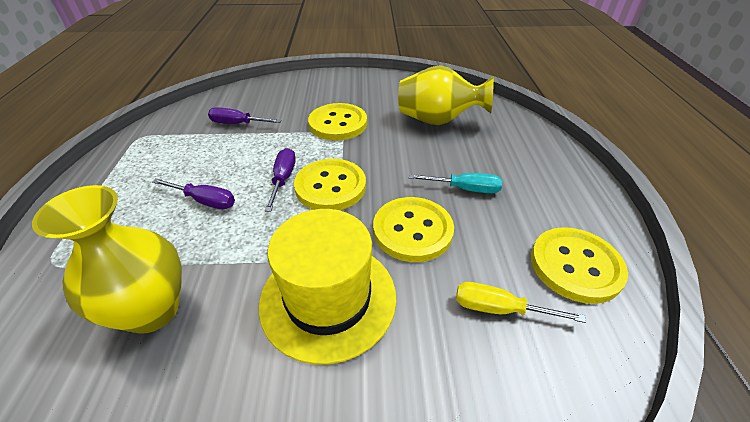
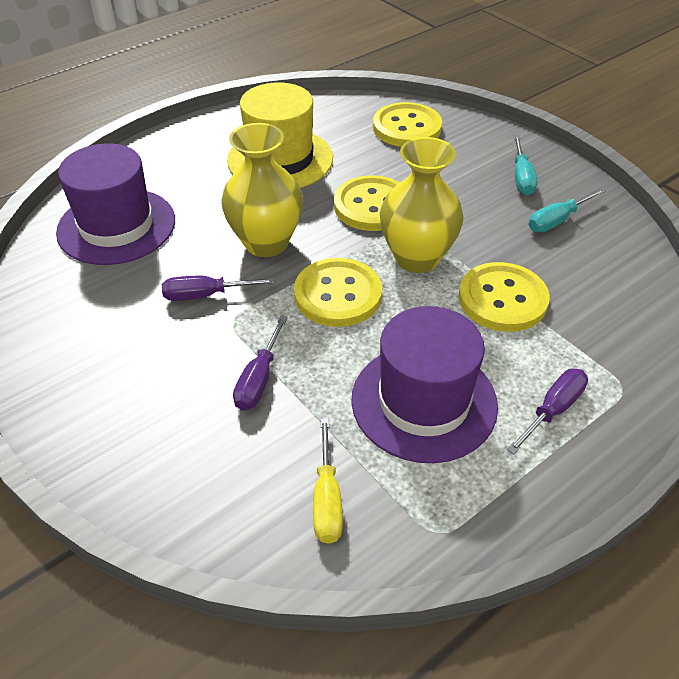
purple hat: 0 -> 2
turquoise screwdriver: 1 -> 2

